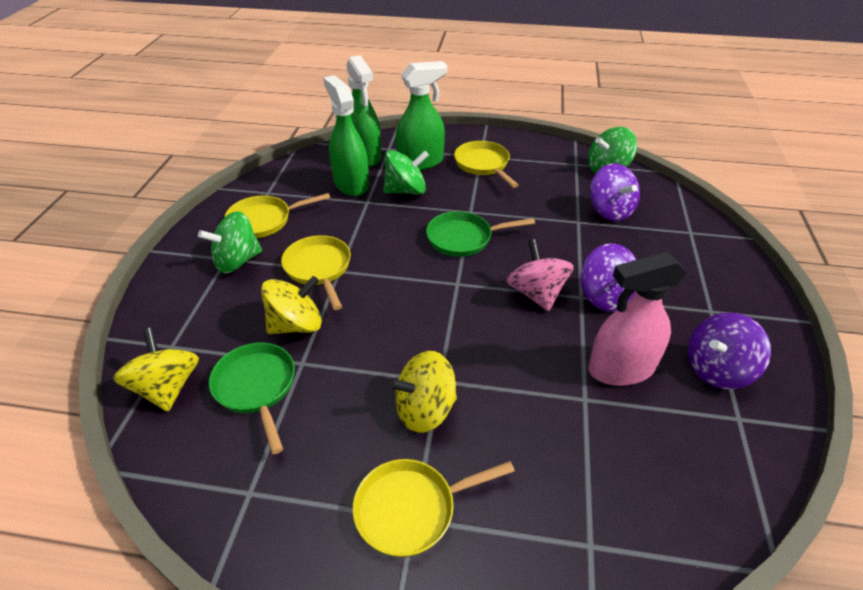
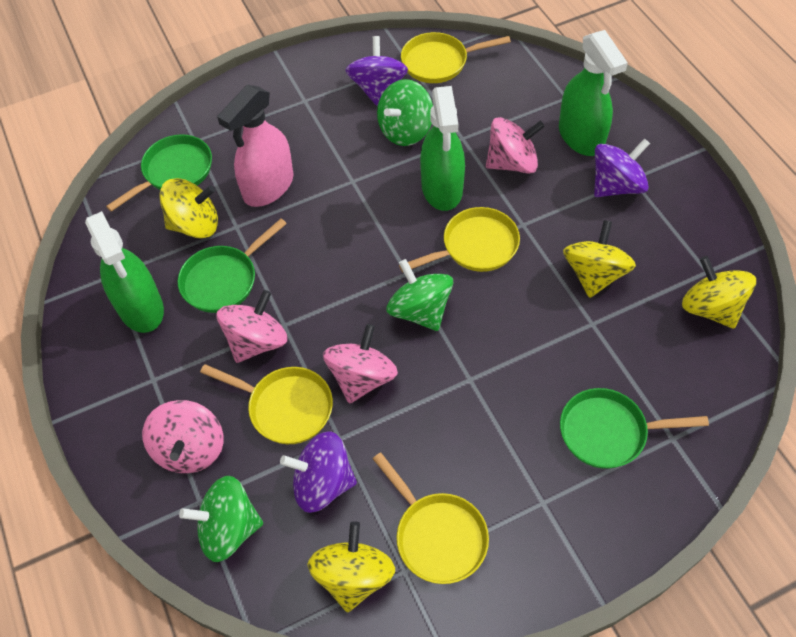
green pan: 2 -> 3
pink spinning top: 1 -> 4
yellow spinning top: 3 -> 4

